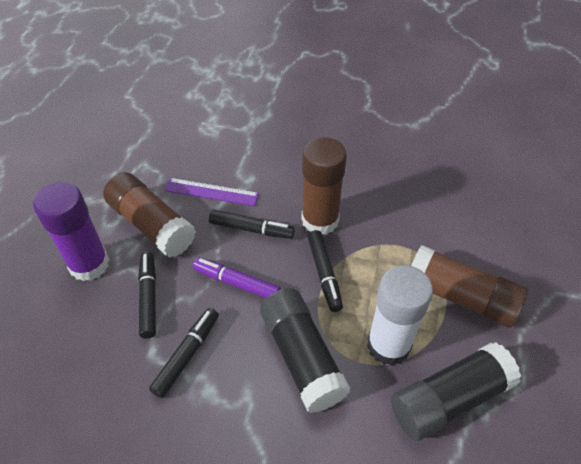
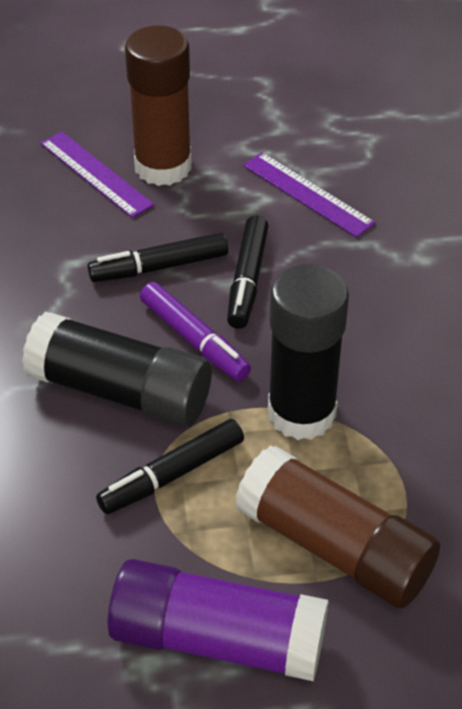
black marker: 4 -> 3
brown glue stick: 3 -> 2
purple ruler: 1 -> 2
white glue stick: 1 -> 0

